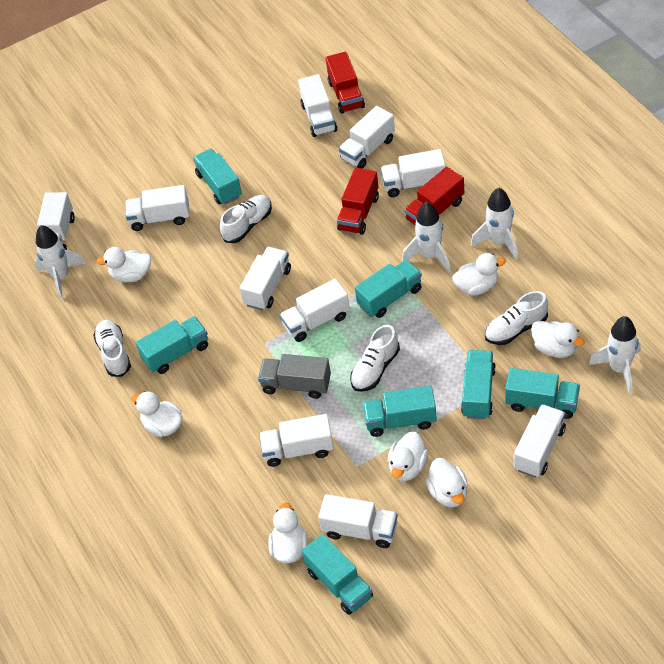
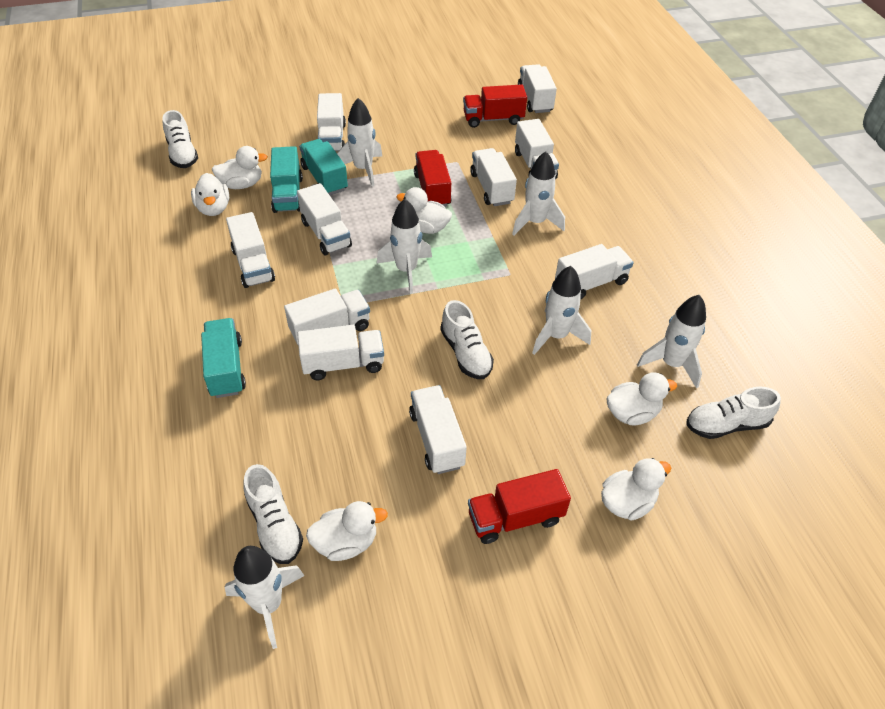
grey truck: 1 -> 0
turquoise truck: 7 -> 3
white duck: 7 -> 6
white rocket: 4 -> 6

